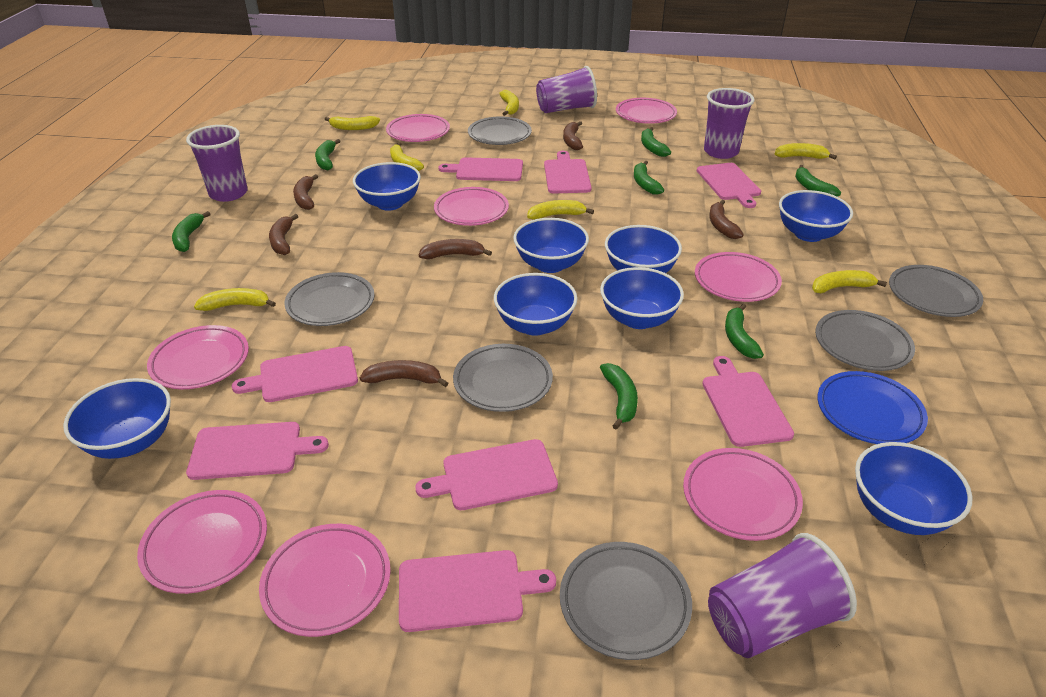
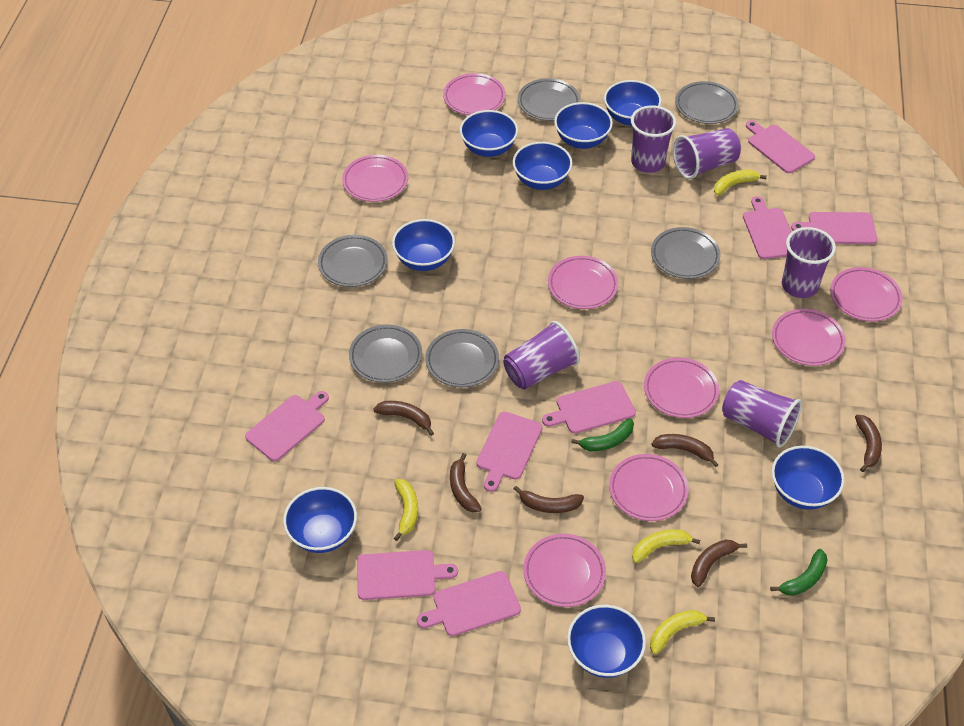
blue plate: 1 -> 0
green banana: 7 -> 2
purple cup: 4 -> 5
yellow banana: 7 -> 4

